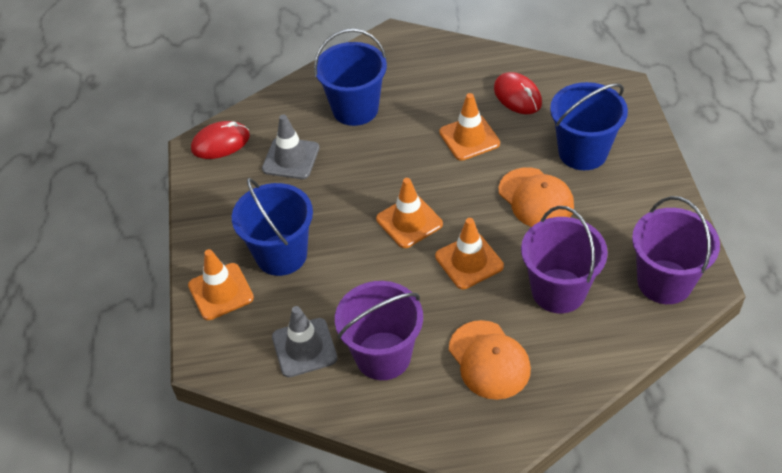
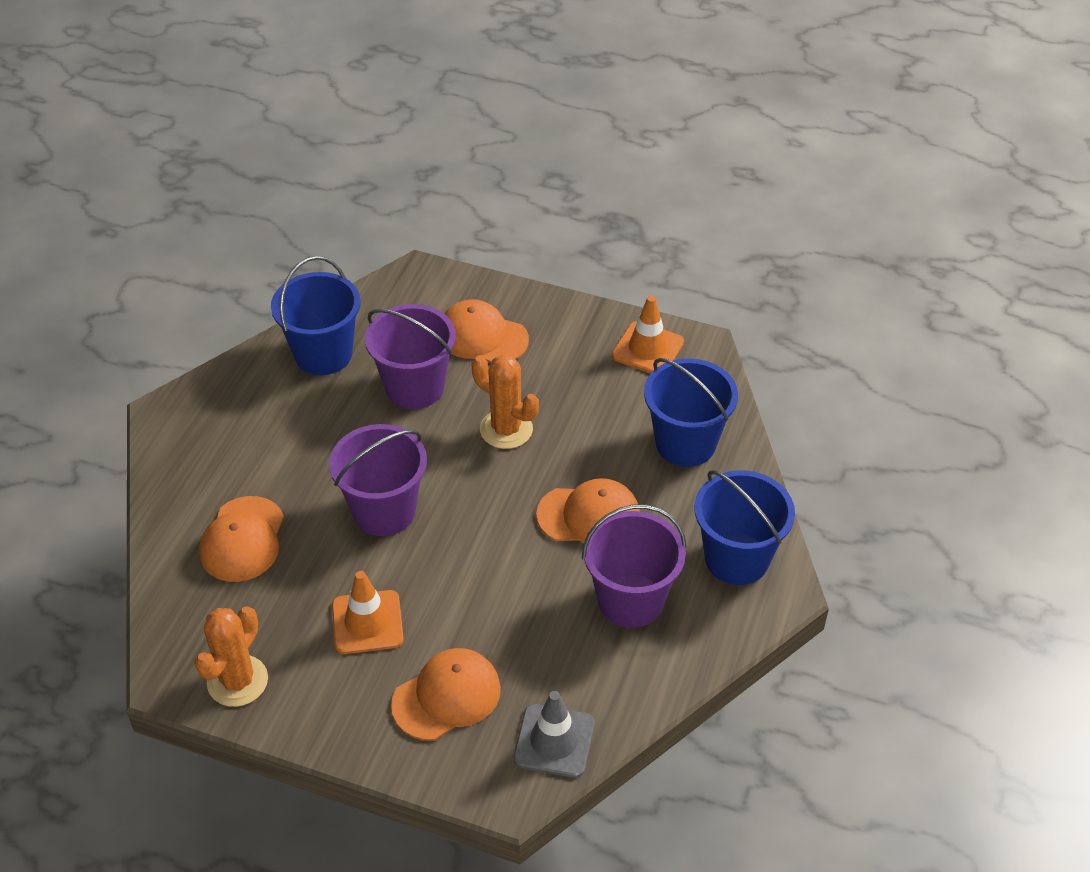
grey traffic cone: 2 -> 1
orange cactus: 0 -> 2
orange cap: 2 -> 4
orange traffic cone: 4 -> 2
red mouse: 2 -> 0

